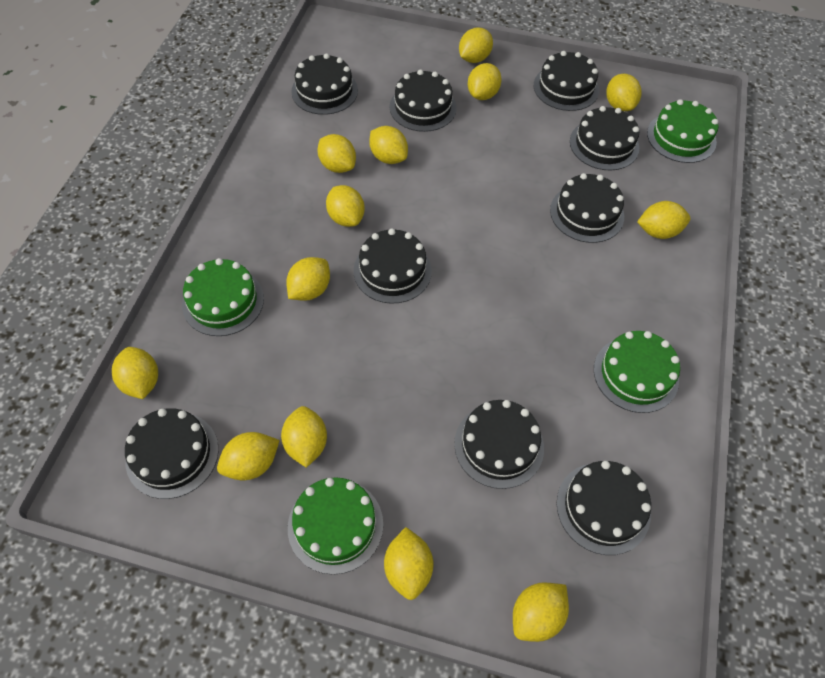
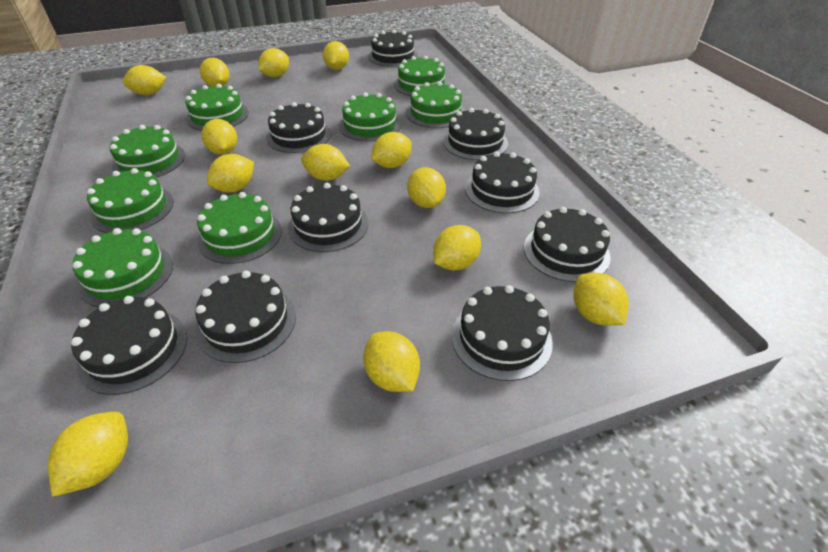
green cake: 4 -> 8

